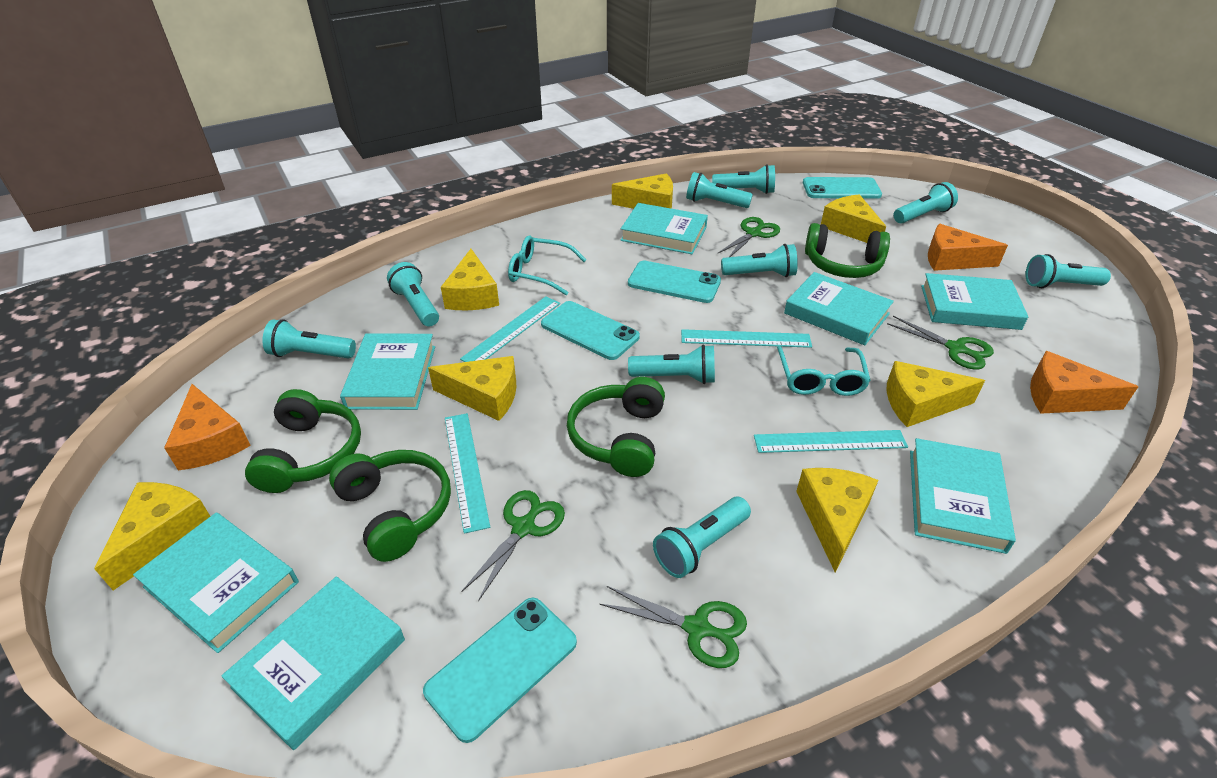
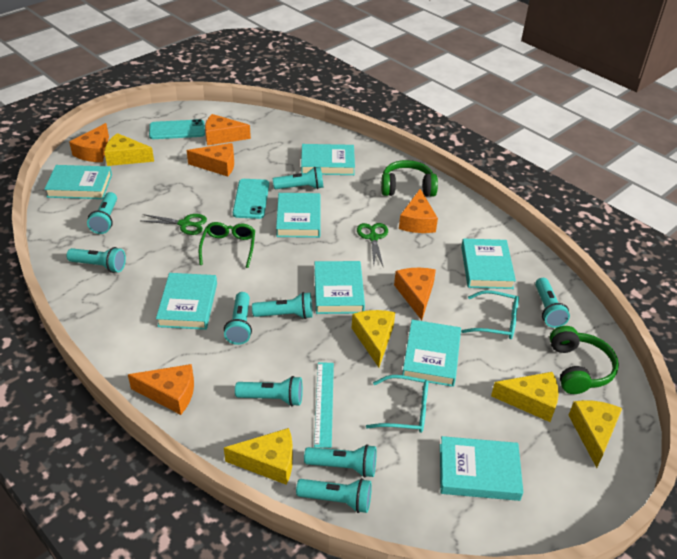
green glasses: 0 -> 1
green headphones: 4 -> 2
green scissors: 4 -> 2
orange cheese: 3 -> 6
turquoise book: 7 -> 8
turquoise phone: 4 -> 2
turquoise ruler: 4 -> 1
yellow cheese: 7 -> 5

